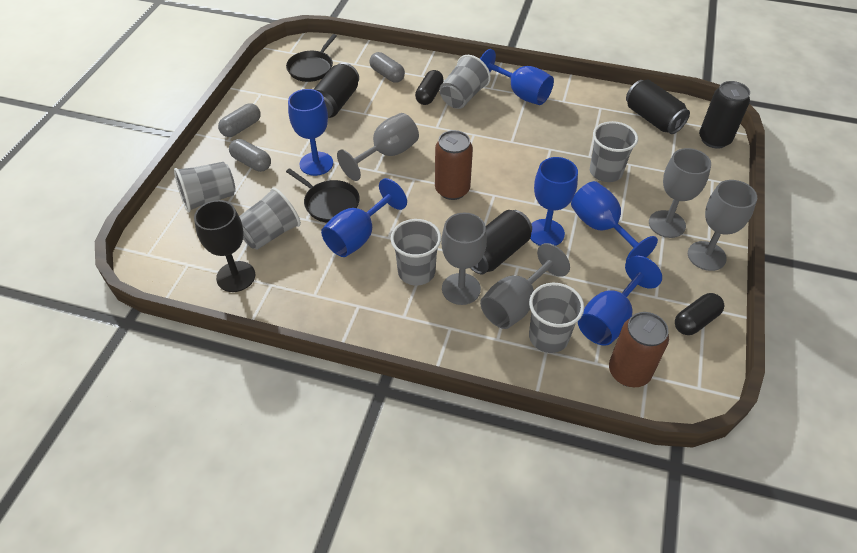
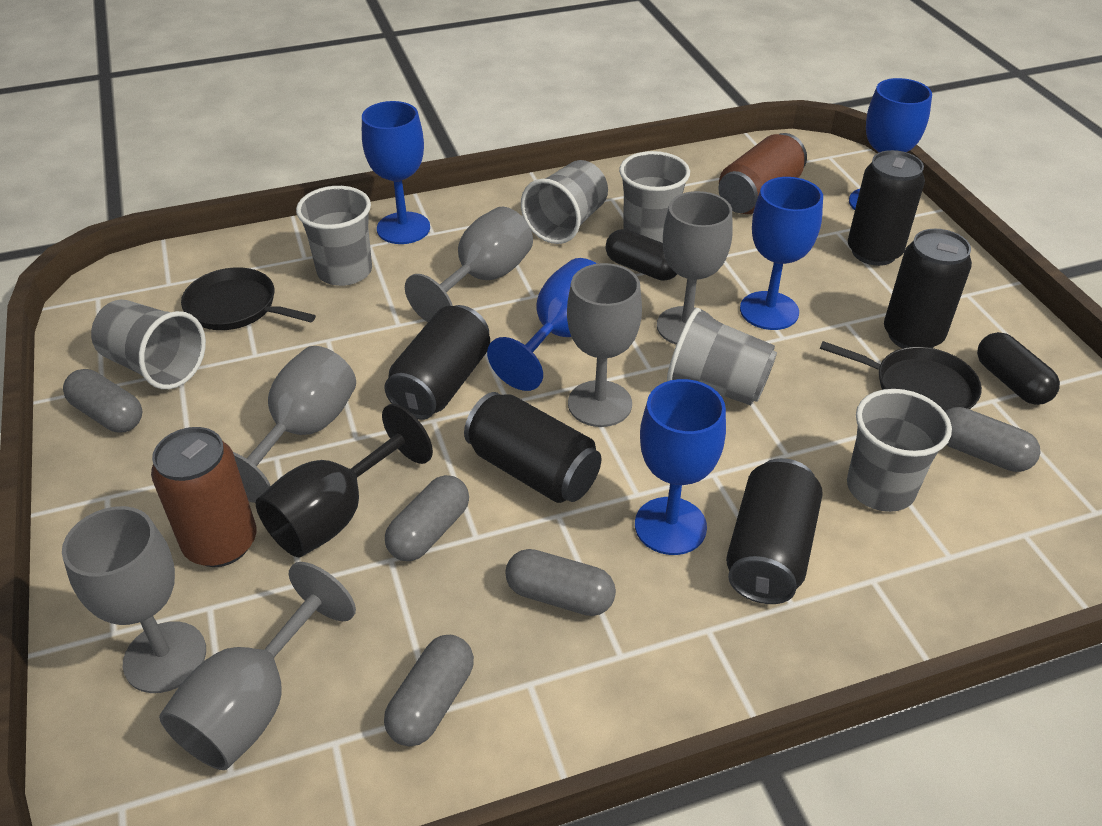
black can: 4 -> 5
blue goblet: 6 -> 5
grey capsule: 3 -> 5
grey goblet: 5 -> 6

